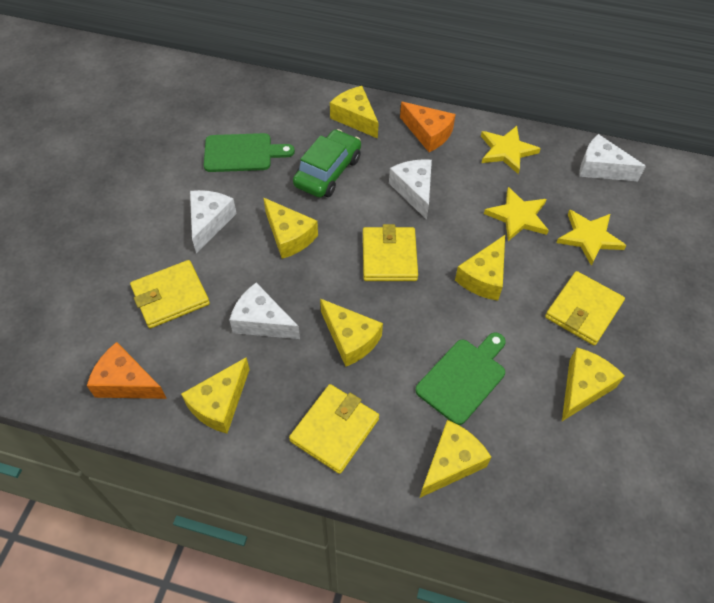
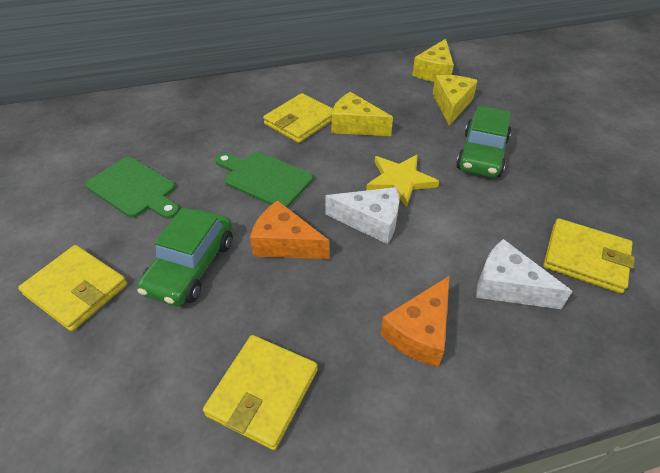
green car: 1 -> 2
white cheese: 4 -> 2
yellow cheese: 7 -> 3
yellow star: 3 -> 1

